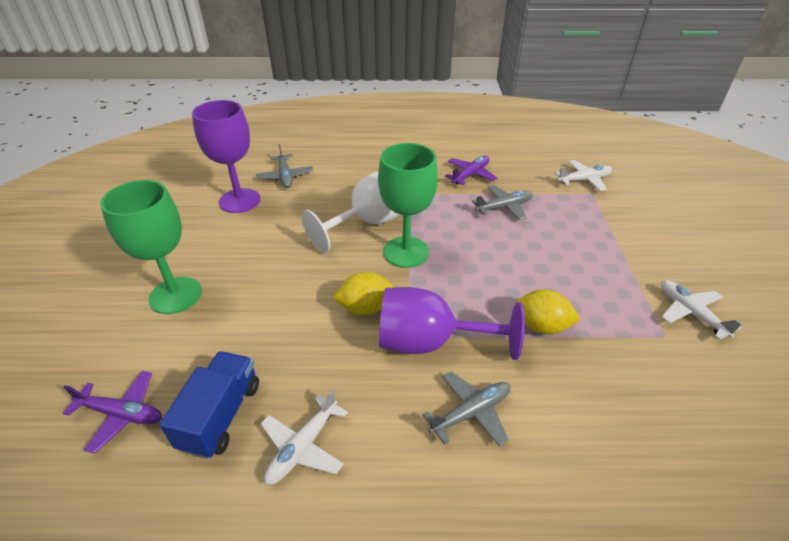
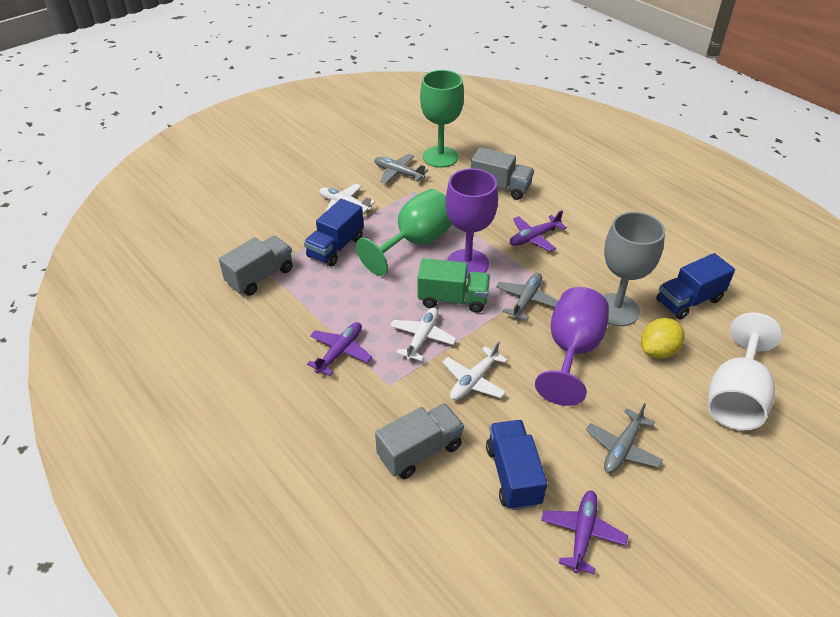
blue truck: 1 -> 3
green truck: 0 -> 1
grey goblet: 0 -> 1
grey truck: 0 -> 3
purple plane: 2 -> 3
yellow lemon: 2 -> 1

